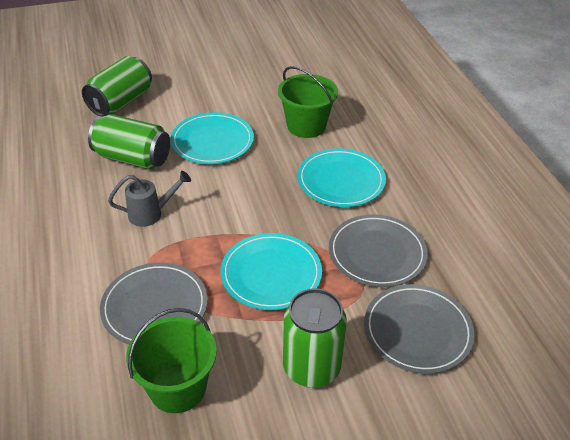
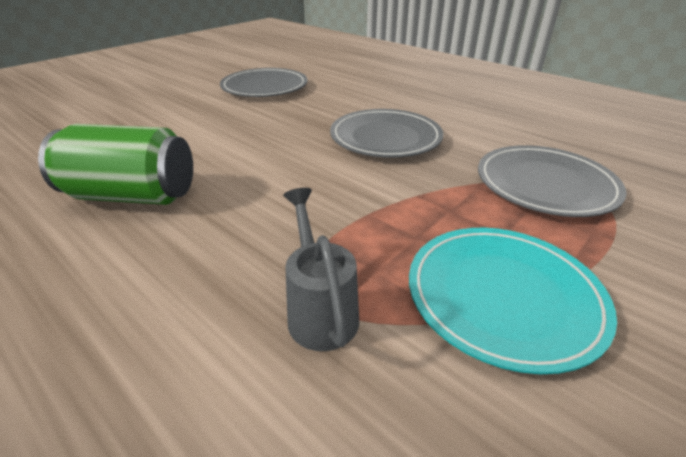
green bucket: 2 -> 0
green can: 3 -> 1
turquoise plate: 3 -> 1

